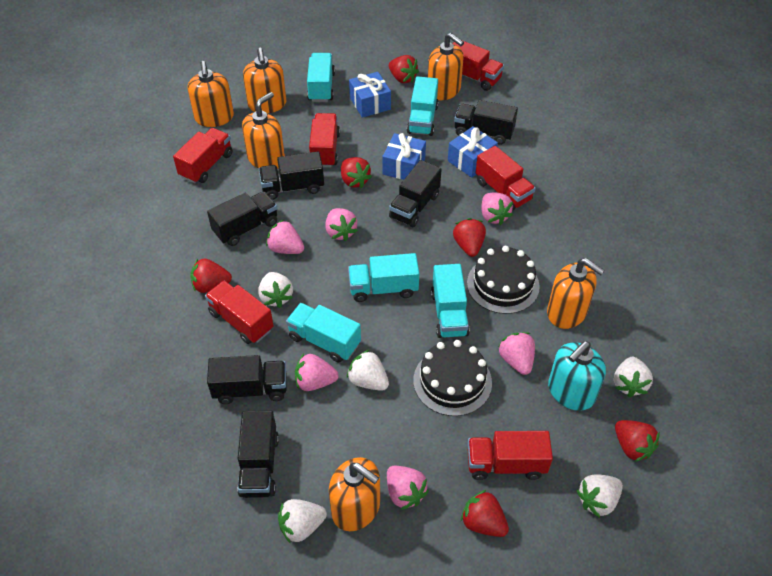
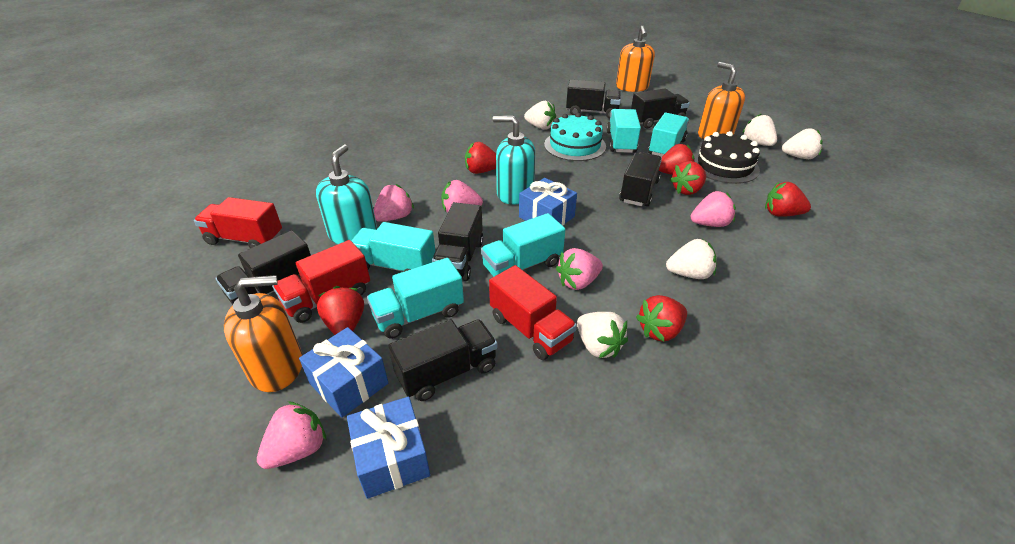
black cake: 2 -> 1
orange soap dispenser: 6 -> 3
pink strawberry: 6 -> 5
red truck: 6 -> 3
turquoise cake: 0 -> 1
turquoise soap dispenser: 1 -> 2

